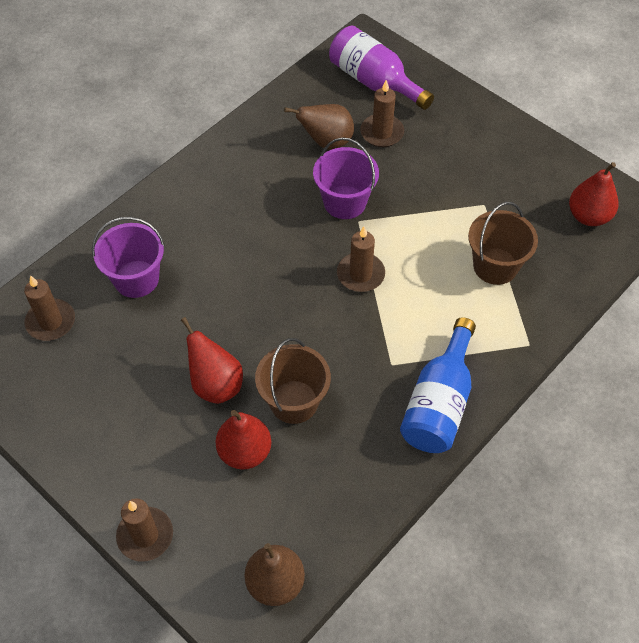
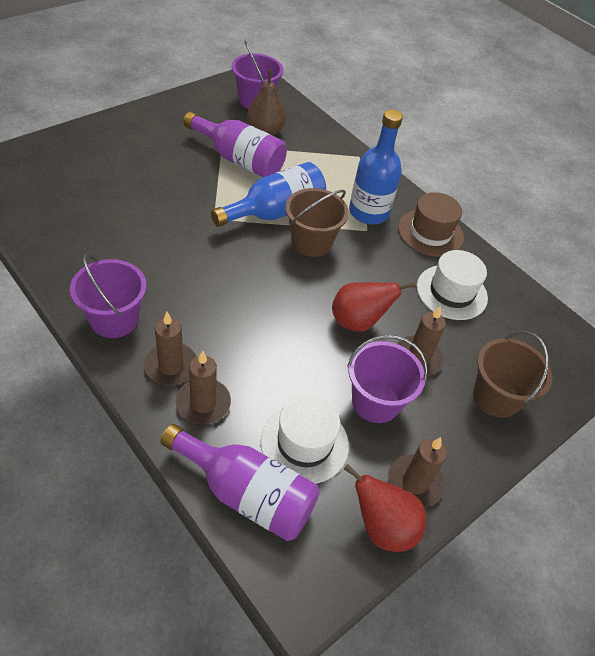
blue bottle: 1 -> 2
brown hat: 0 -> 1
brown pear: 2 -> 1
purple bottle: 1 -> 2
purple bucket: 2 -> 3
red pear: 3 -> 2
white hat: 0 -> 2

